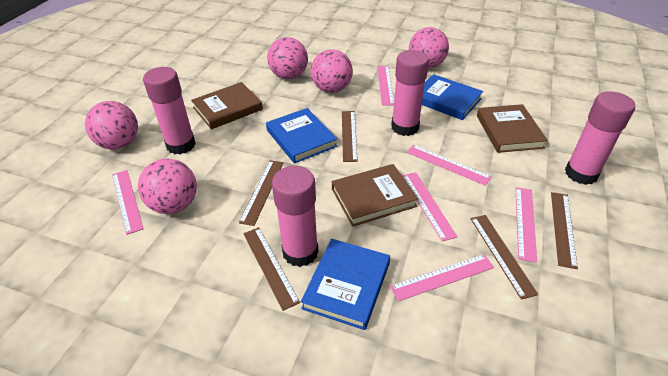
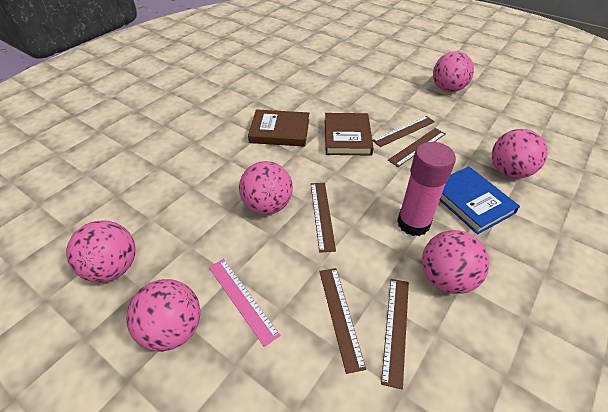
blue book: 3 -> 1
brown book: 3 -> 2
pink ball: 5 -> 6
pink glue stick: 4 -> 1
pink ruler: 6 -> 1

